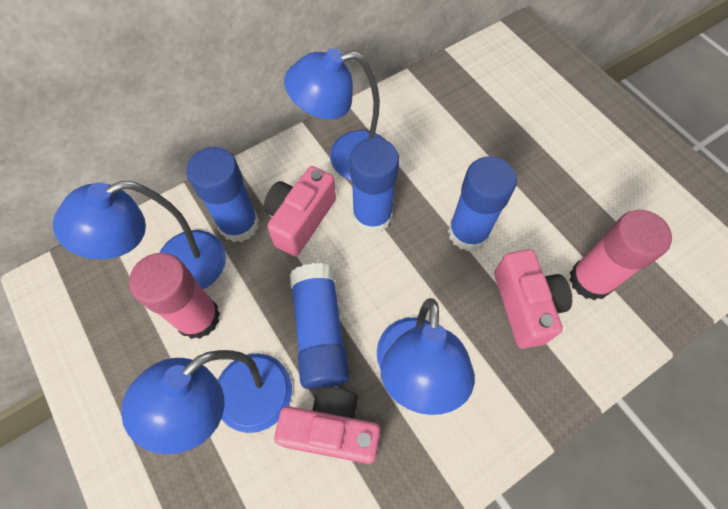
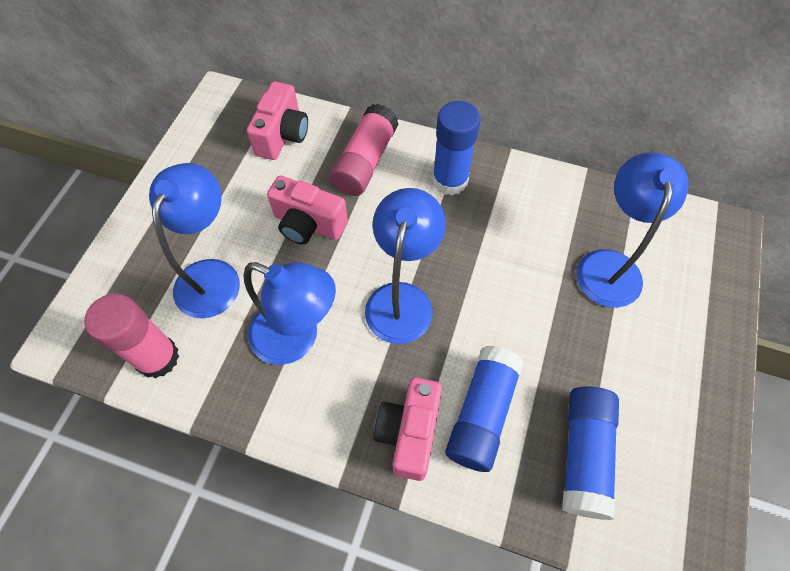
blue glue stick: 4 -> 3

